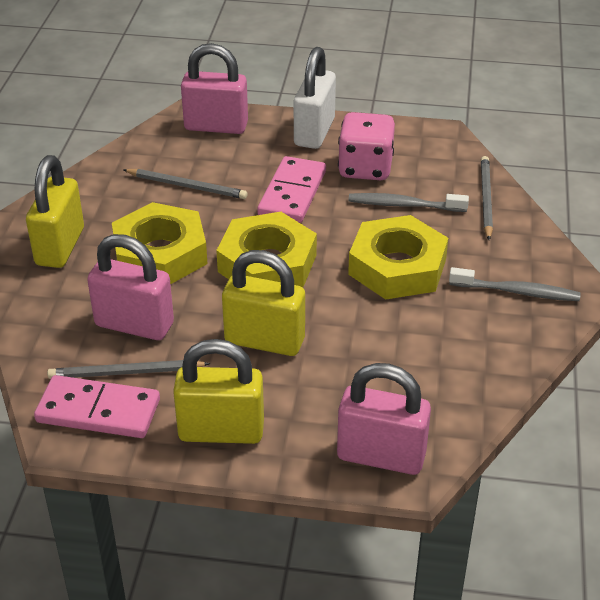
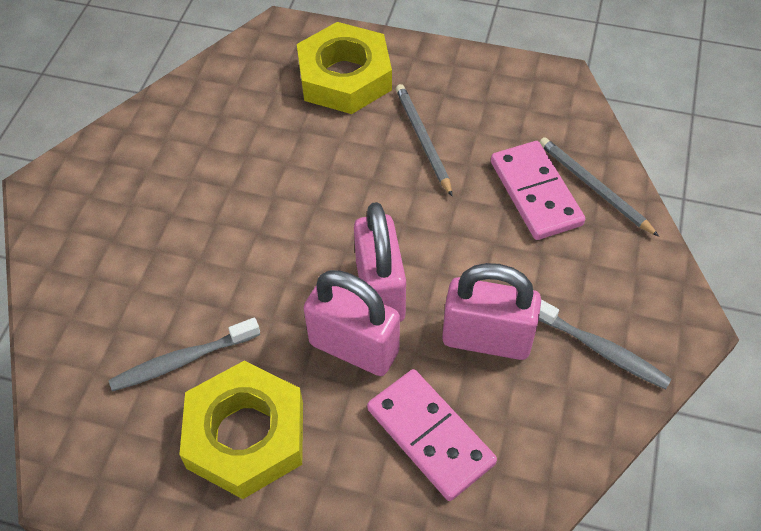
grey pencil: 3 -> 2
pink dice: 1 -> 0
white padlock: 1 -> 0
yellow nut: 3 -> 2
yellow padlock: 3 -> 0

